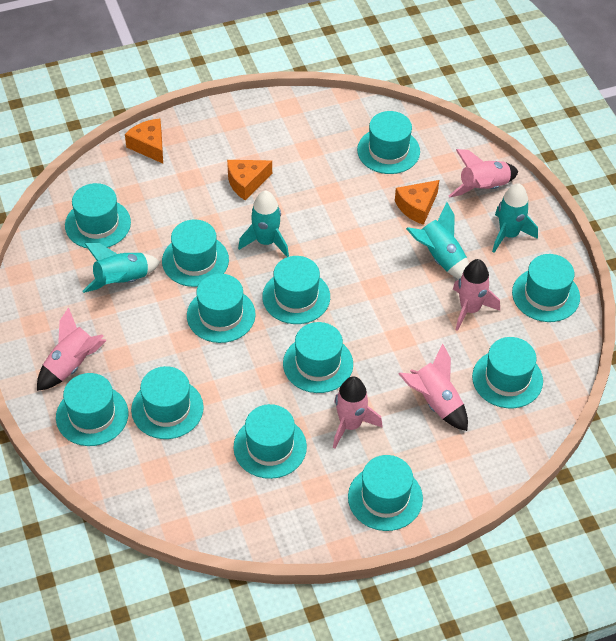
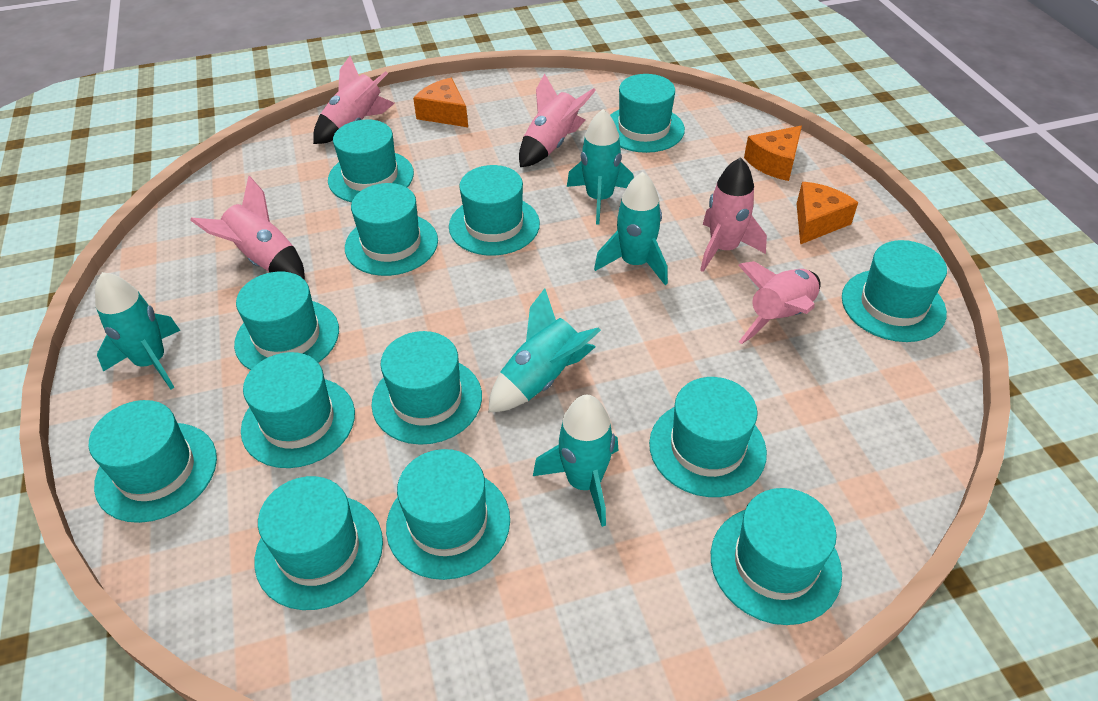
turquoise hat: 12 -> 13
turquoise rocket: 4 -> 5

